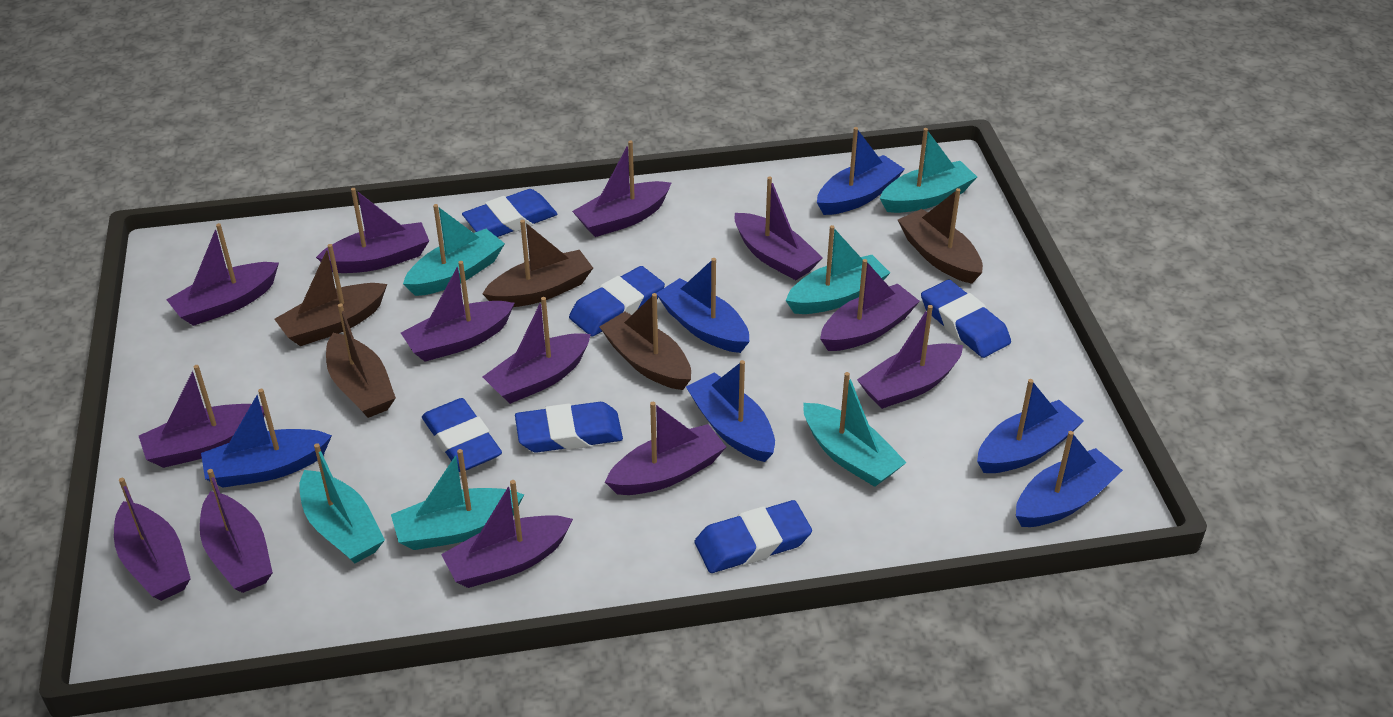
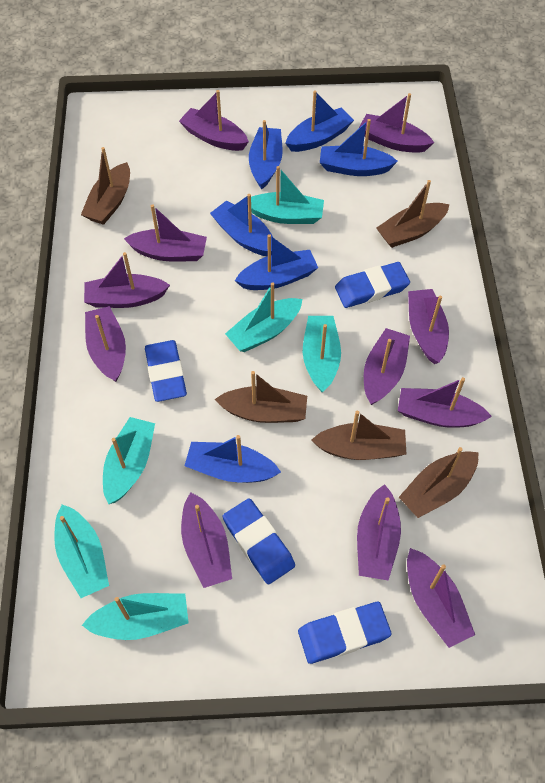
blue eraser: 6 -> 4
purple boat: 13 -> 11

